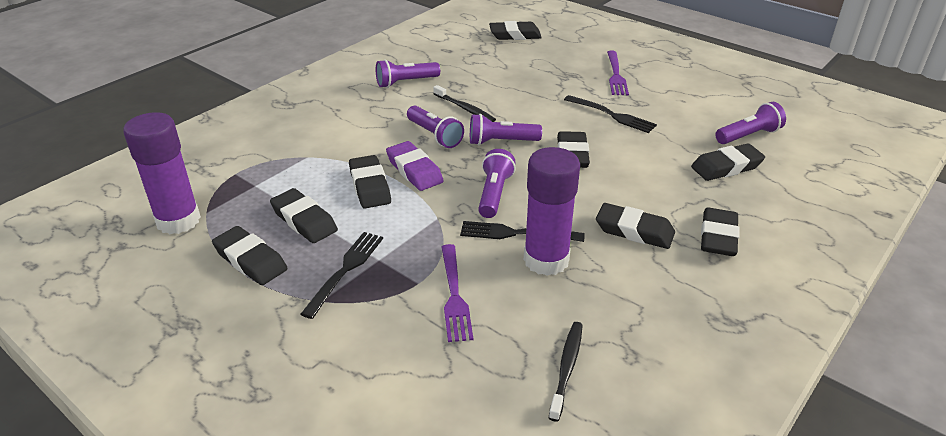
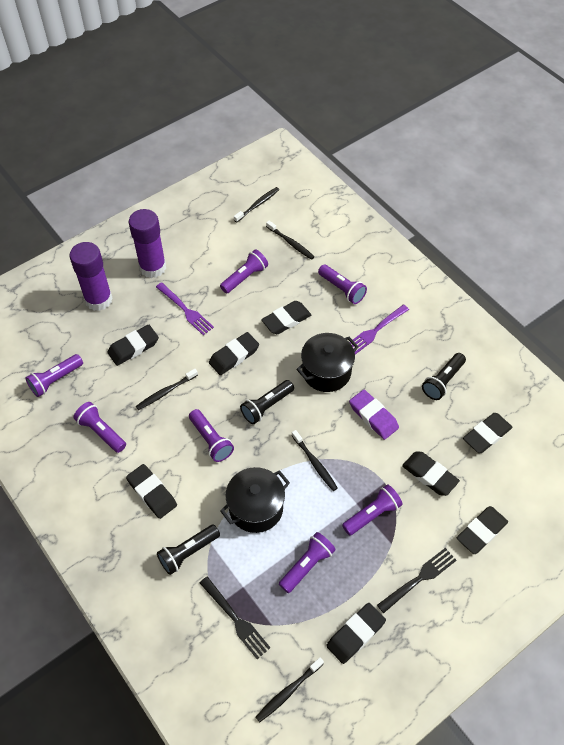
black flashlight: 0 -> 3
black fork: 3 -> 2
black pot: 0 -> 2
black toothbrush: 2 -> 5
purple flashlight: 5 -> 7

